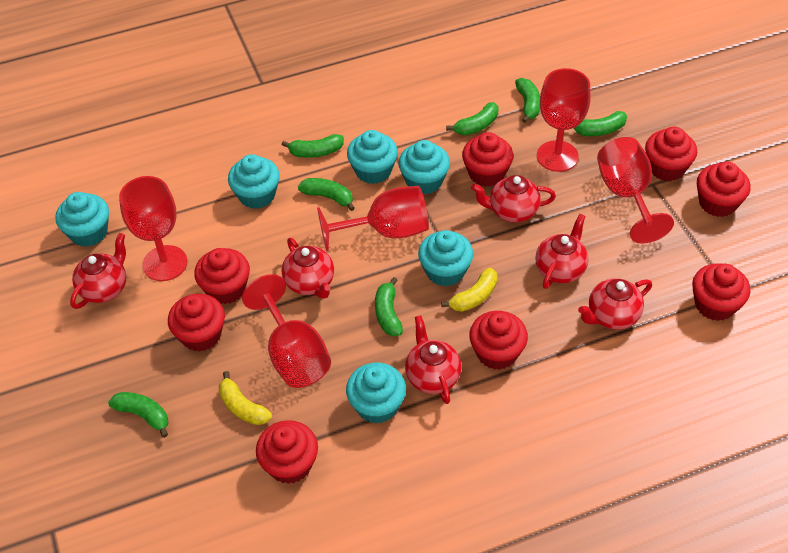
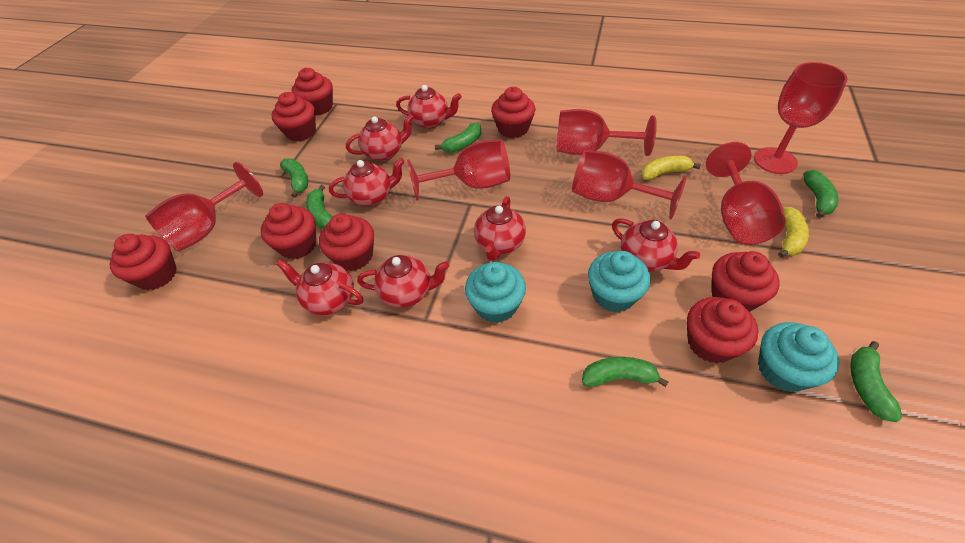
green banana: 7 -> 6
red goblet: 5 -> 6
red teapot: 6 -> 7
turquoise cupcake: 6 -> 3

